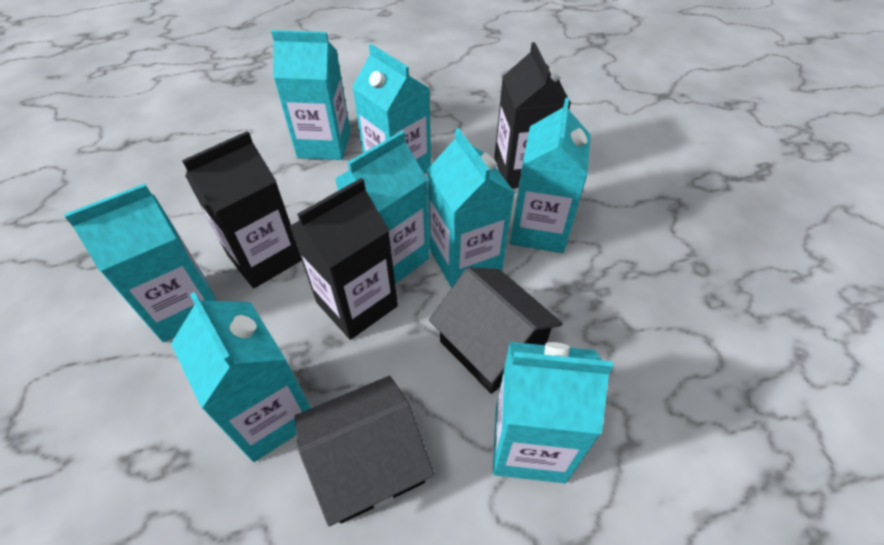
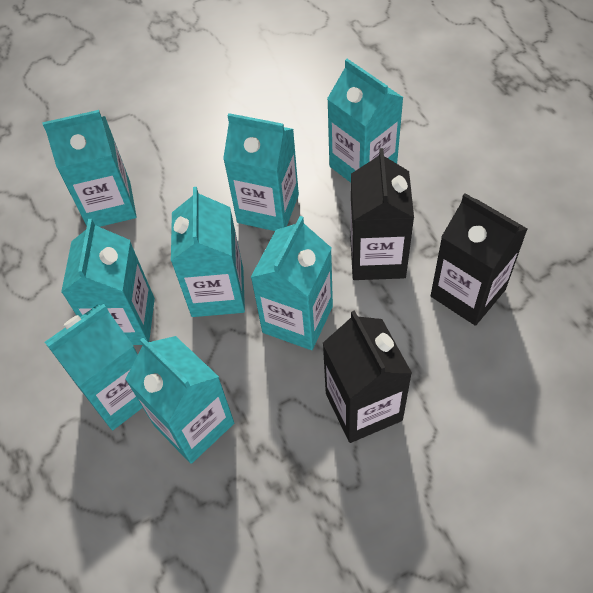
black house: 2 -> 0

